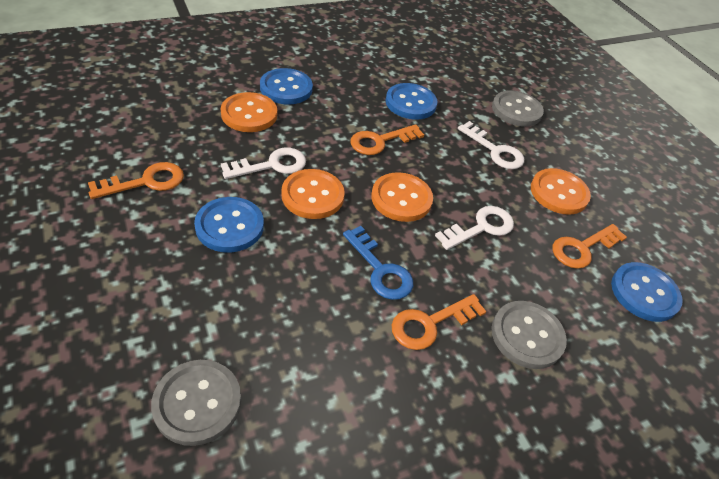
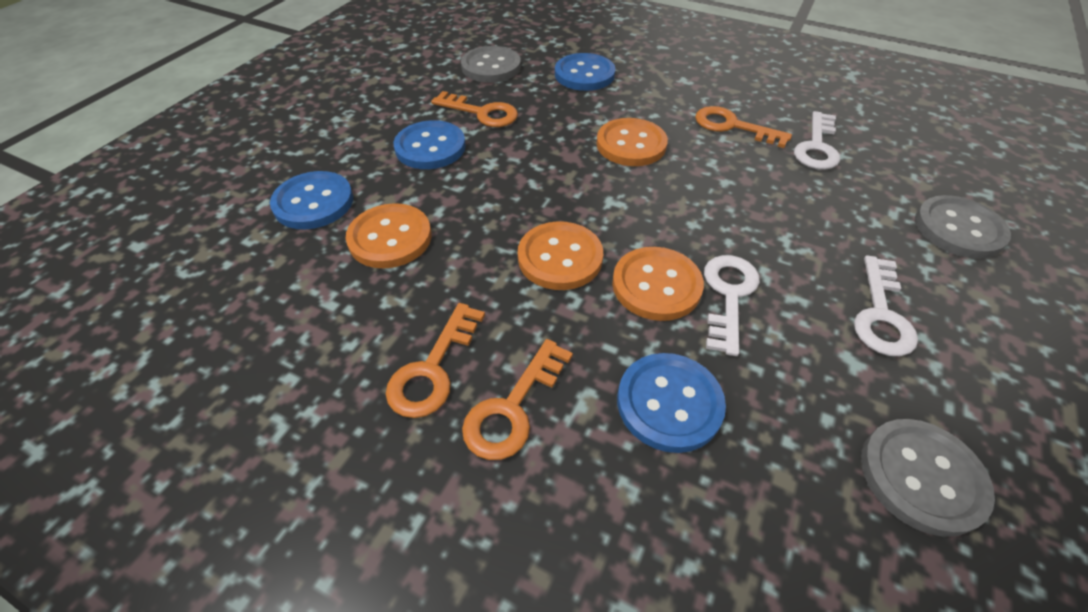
blue key: 1 -> 0

